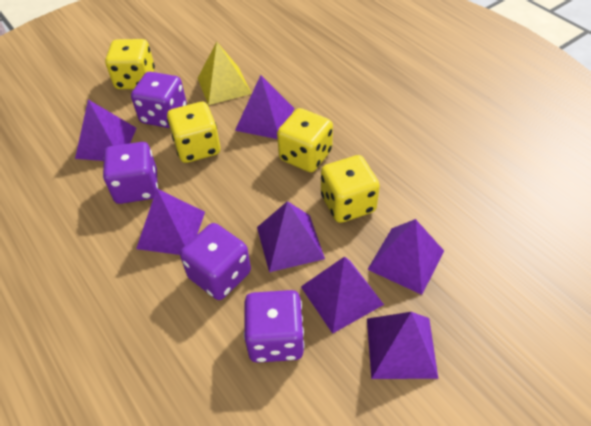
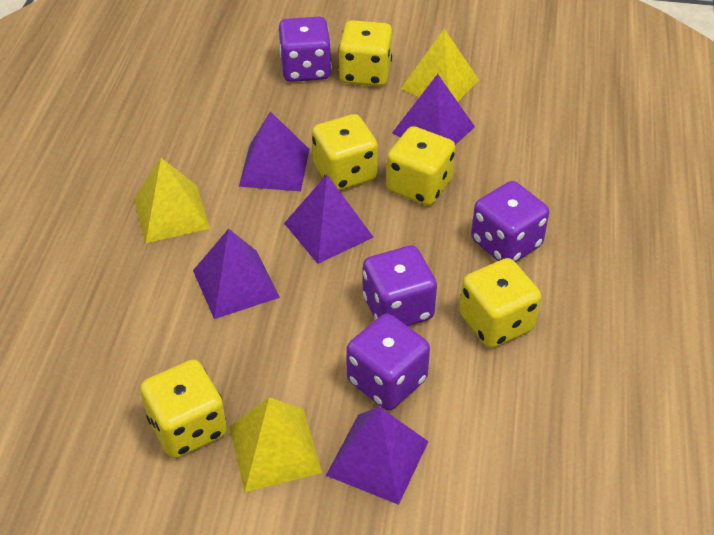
purple pyramid: 7 -> 5
yellow dice: 4 -> 5
yellow pyramid: 1 -> 3

